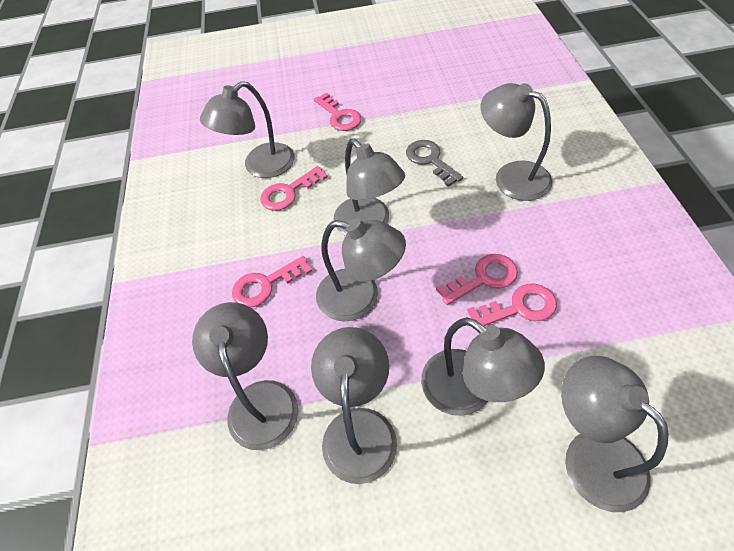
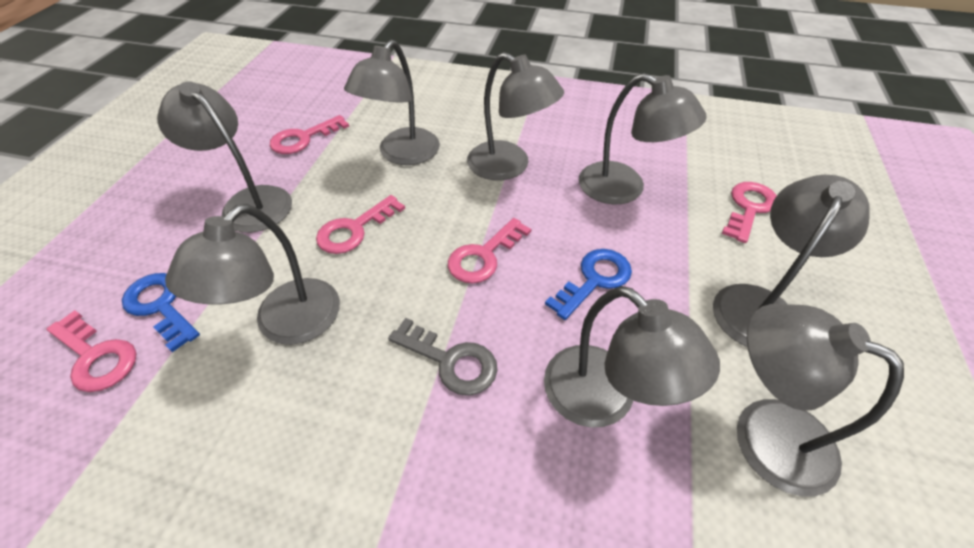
blue key: 0 -> 2

